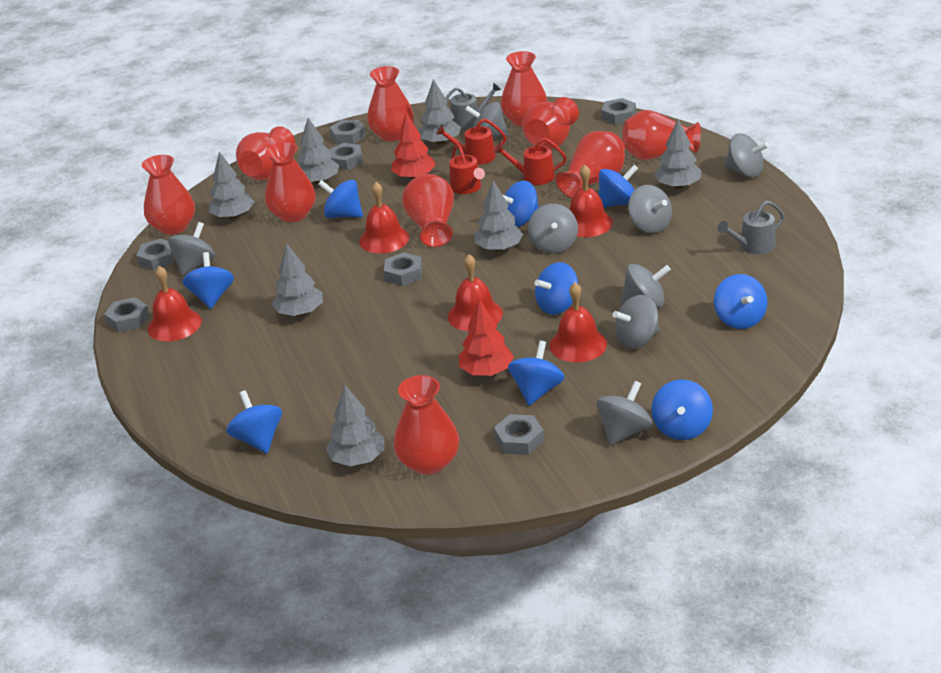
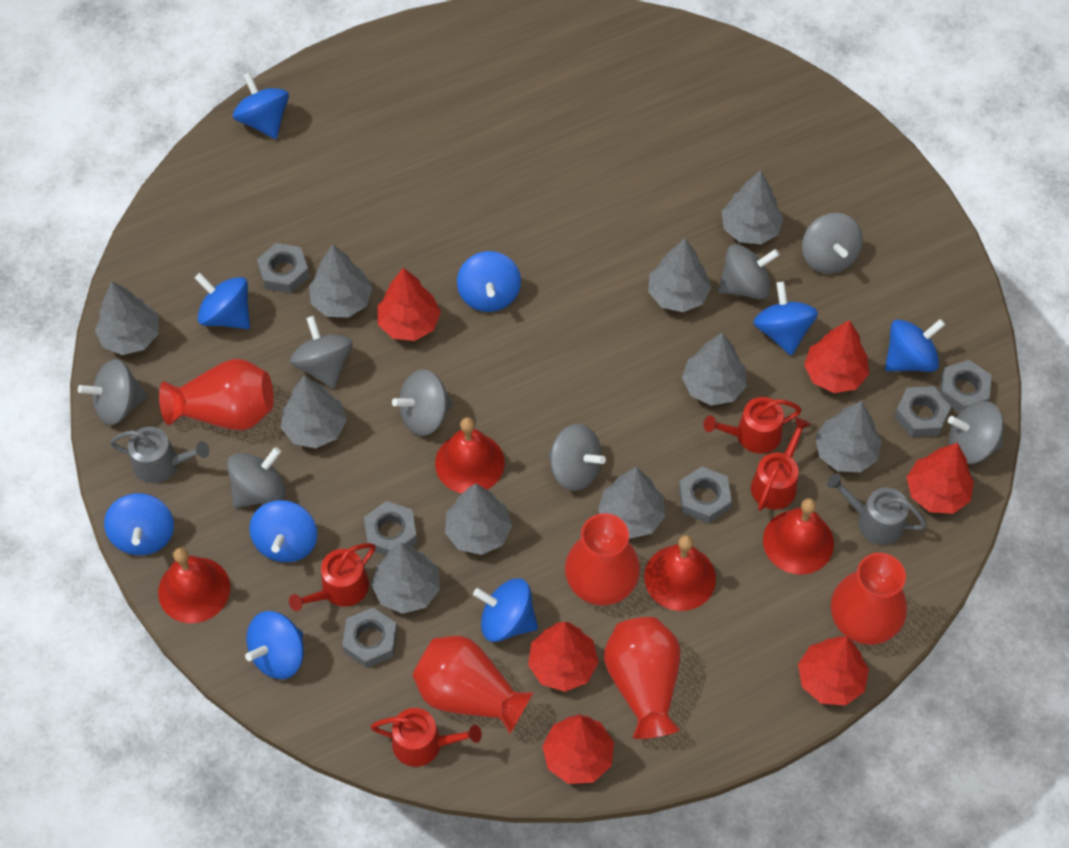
grey nut: 7 -> 6
grey tree: 7 -> 10
red bell: 5 -> 4
red tree: 2 -> 6
red vase: 10 -> 5
red watering can: 3 -> 4

